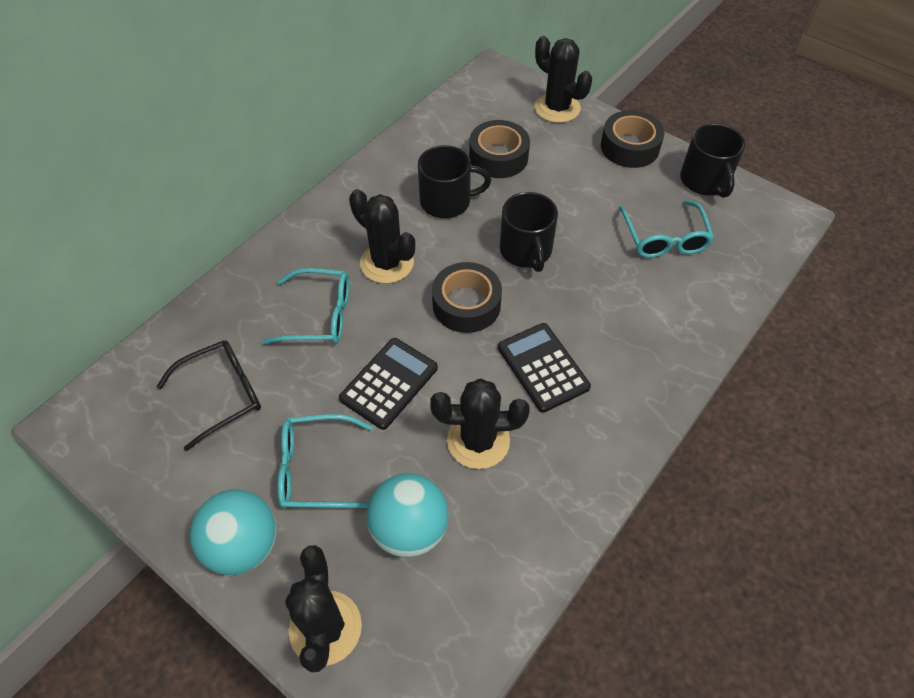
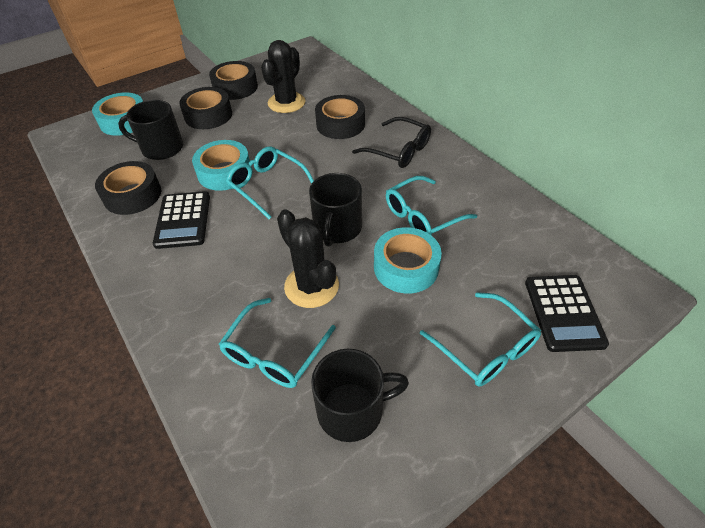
black cactus: 4 -> 2
black tape: 3 -> 4
turquoise ball: 2 -> 0
turquoise glasses: 3 -> 4
turquoise tape: 0 -> 3

